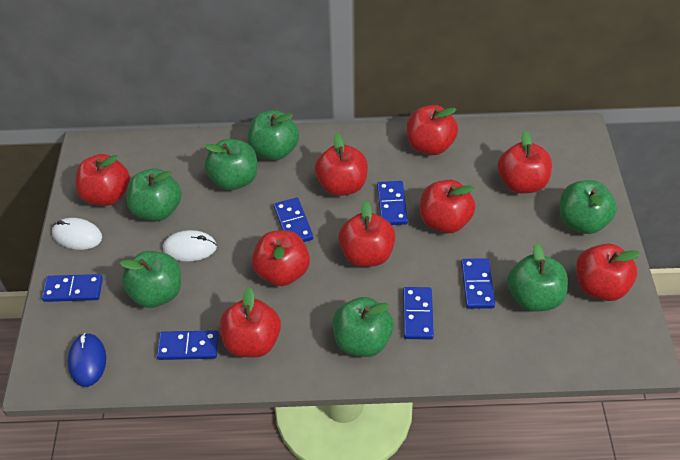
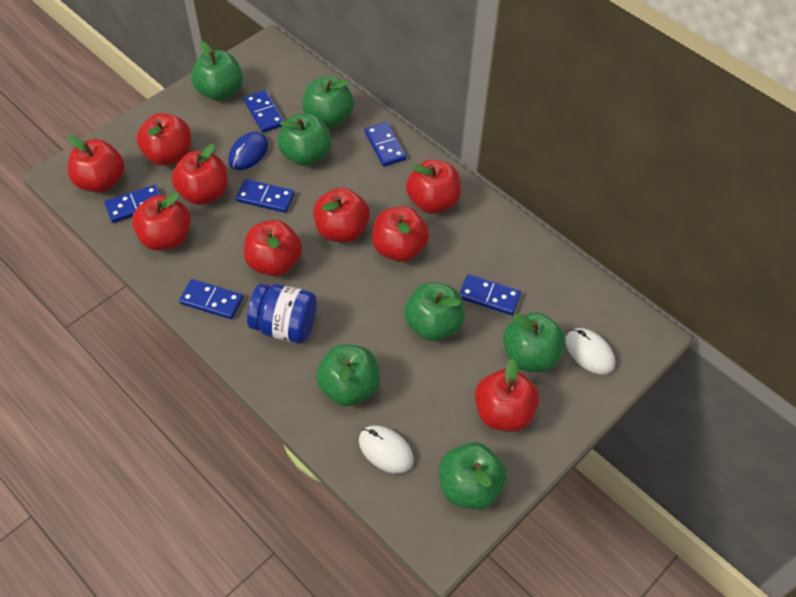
blue jar: 0 -> 1

